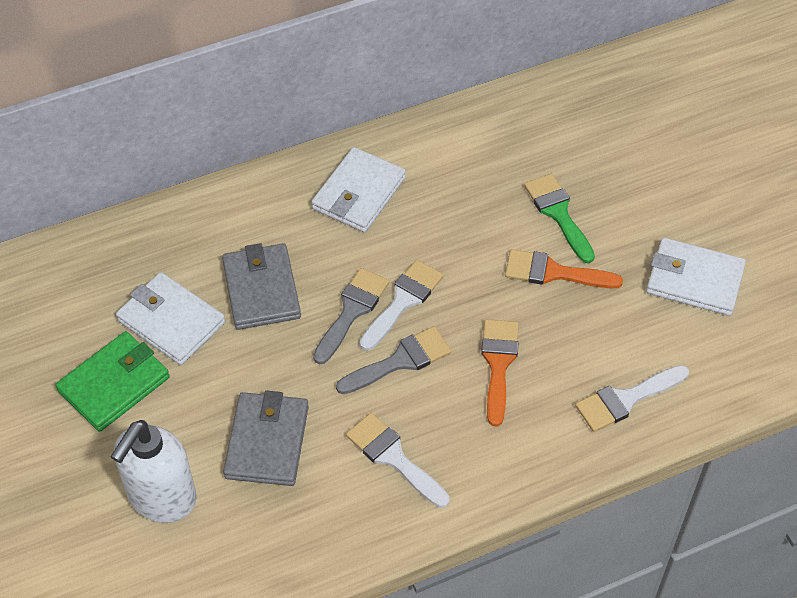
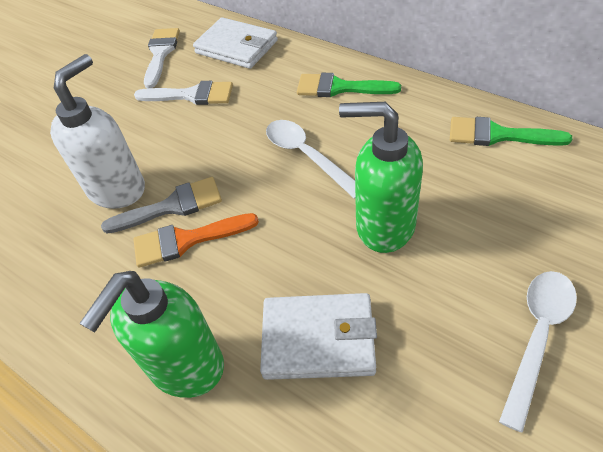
green brush: 1 -> 2
green soap dispenser: 0 -> 2
green wallet: 1 -> 0
grey brush: 2 -> 1
grey wallet: 2 -> 0
orange brush: 2 -> 1
white brush: 3 -> 2
white spoon: 0 -> 2
white wallet: 3 -> 2

